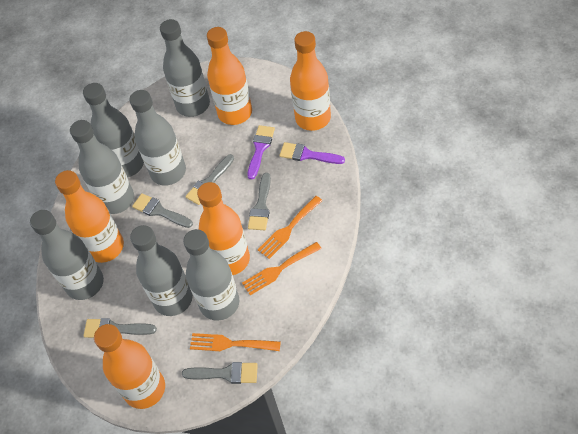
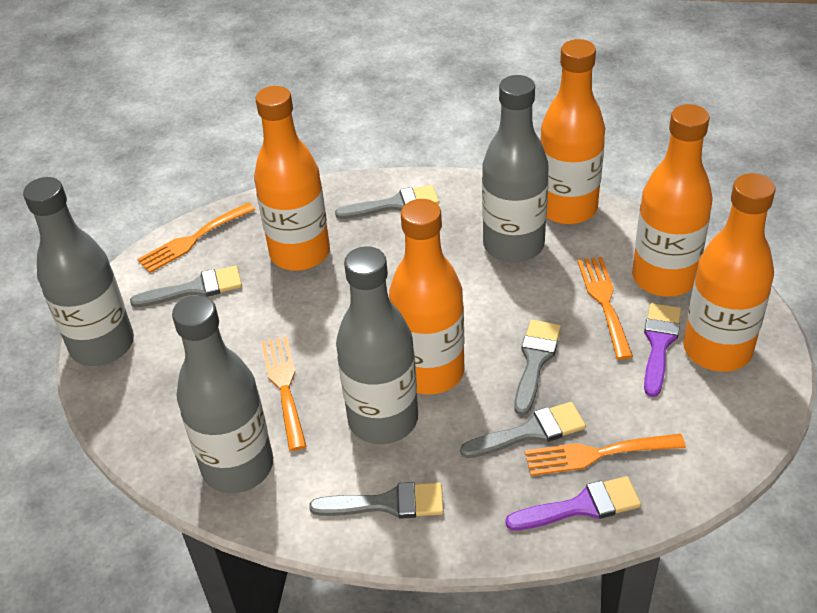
grey bottle: 7 -> 4
orange fork: 3 -> 4

